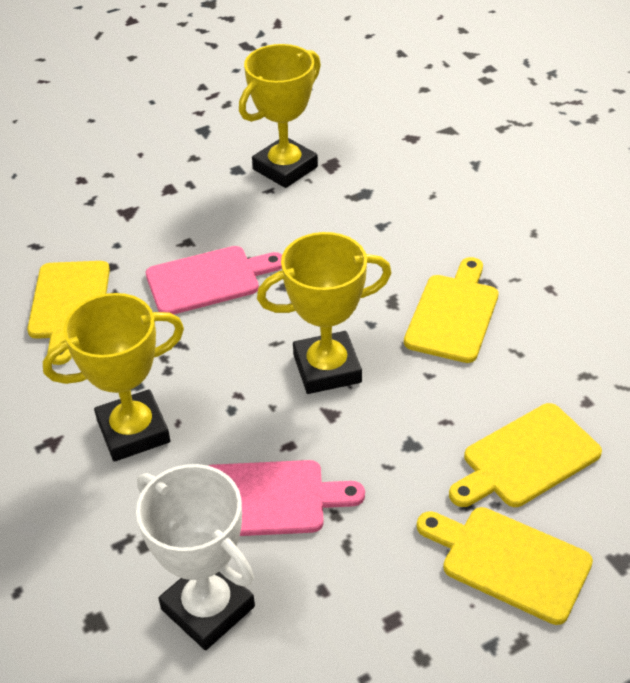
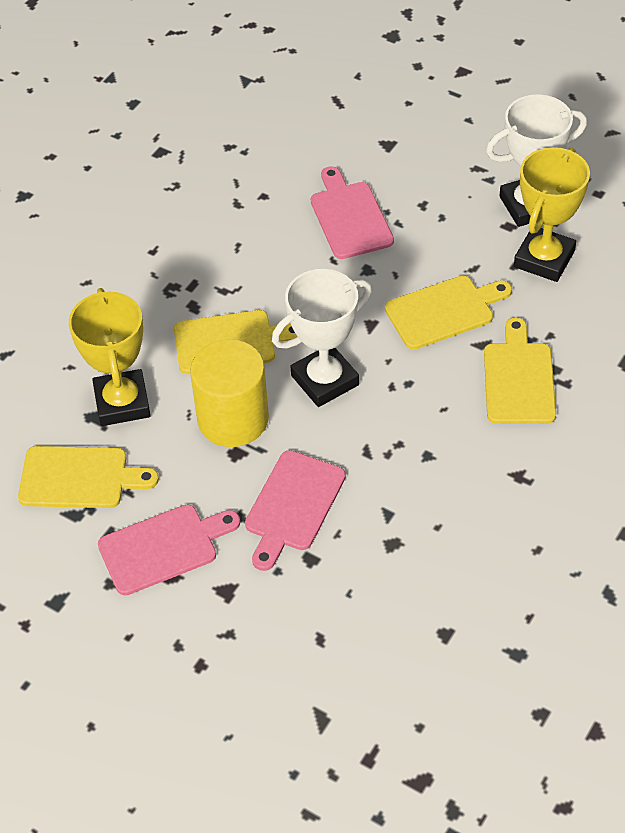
pink cutting board: 2 -> 3
white trophy: 1 -> 2
yellow cylinder: 0 -> 1
yellow trophy: 3 -> 2

